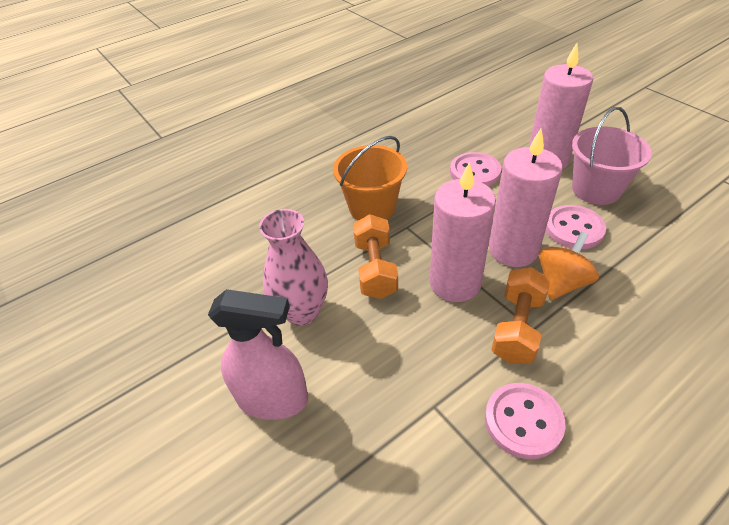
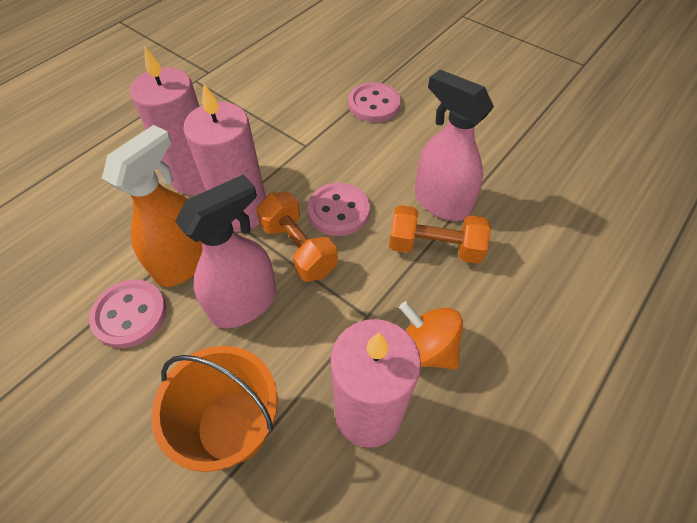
orange spray bottle: 0 -> 1
pink bucket: 1 -> 0
pink spray bottle: 1 -> 2
pink vase: 1 -> 0

